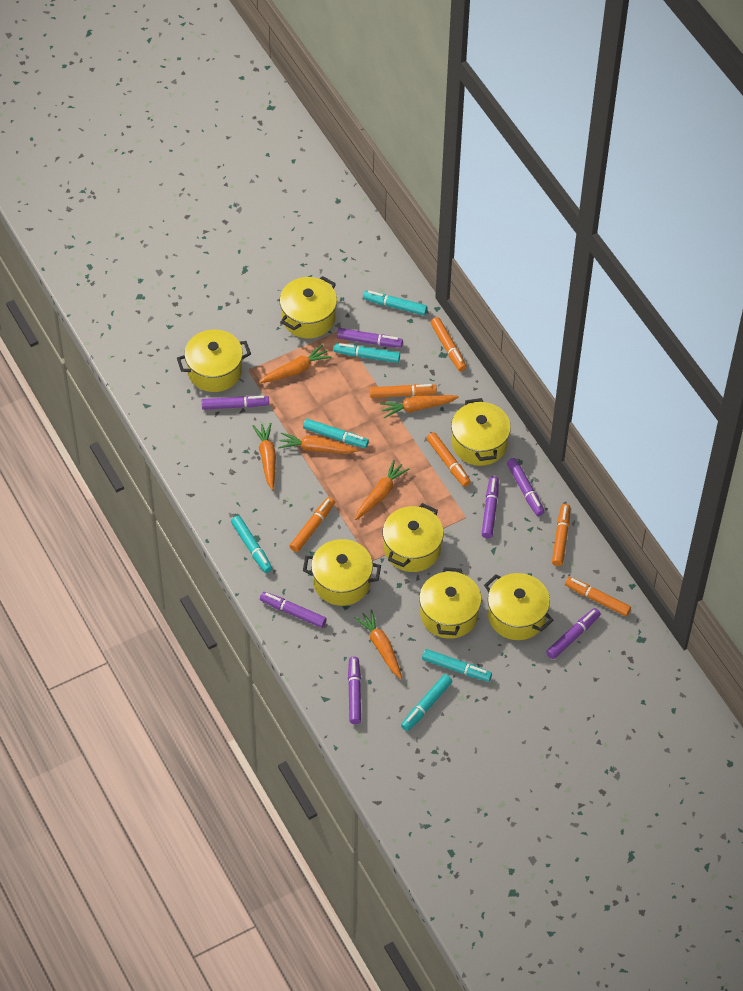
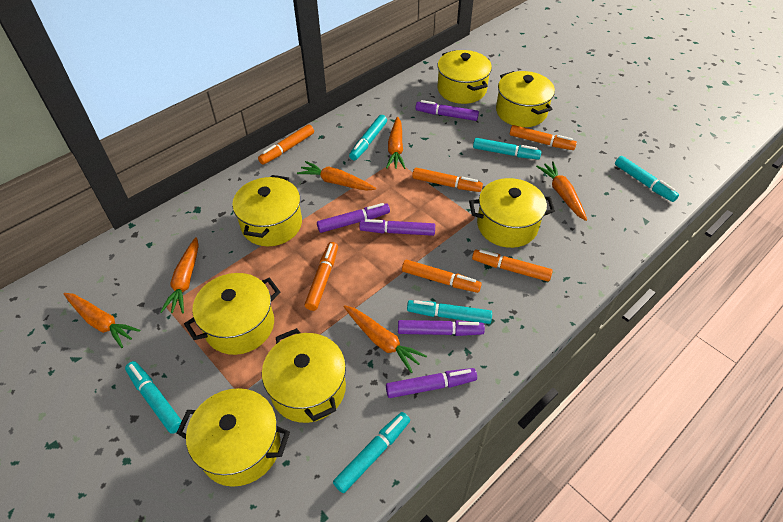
purple marker: 7 -> 5

